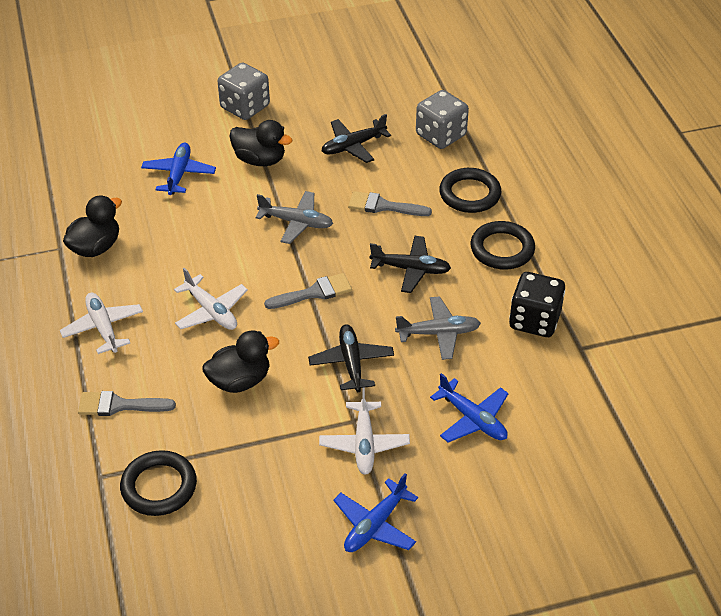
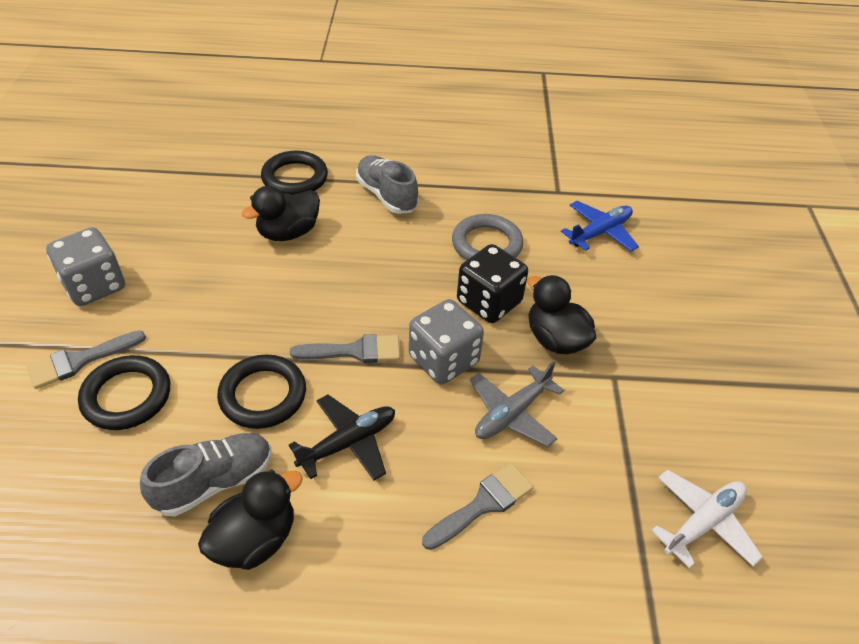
black plane: 3 -> 1
blue plane: 3 -> 1
grey plane: 2 -> 1
grey ring: 0 -> 1
grey shoe: 0 -> 2
white plane: 3 -> 1

